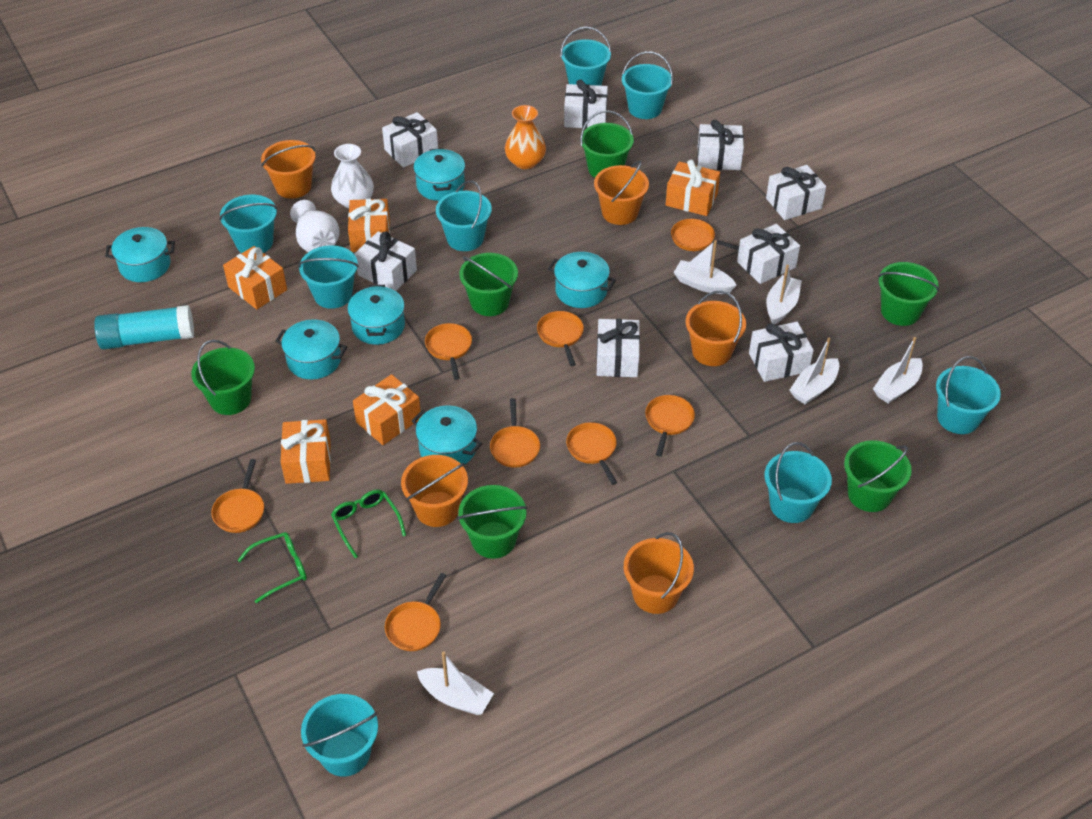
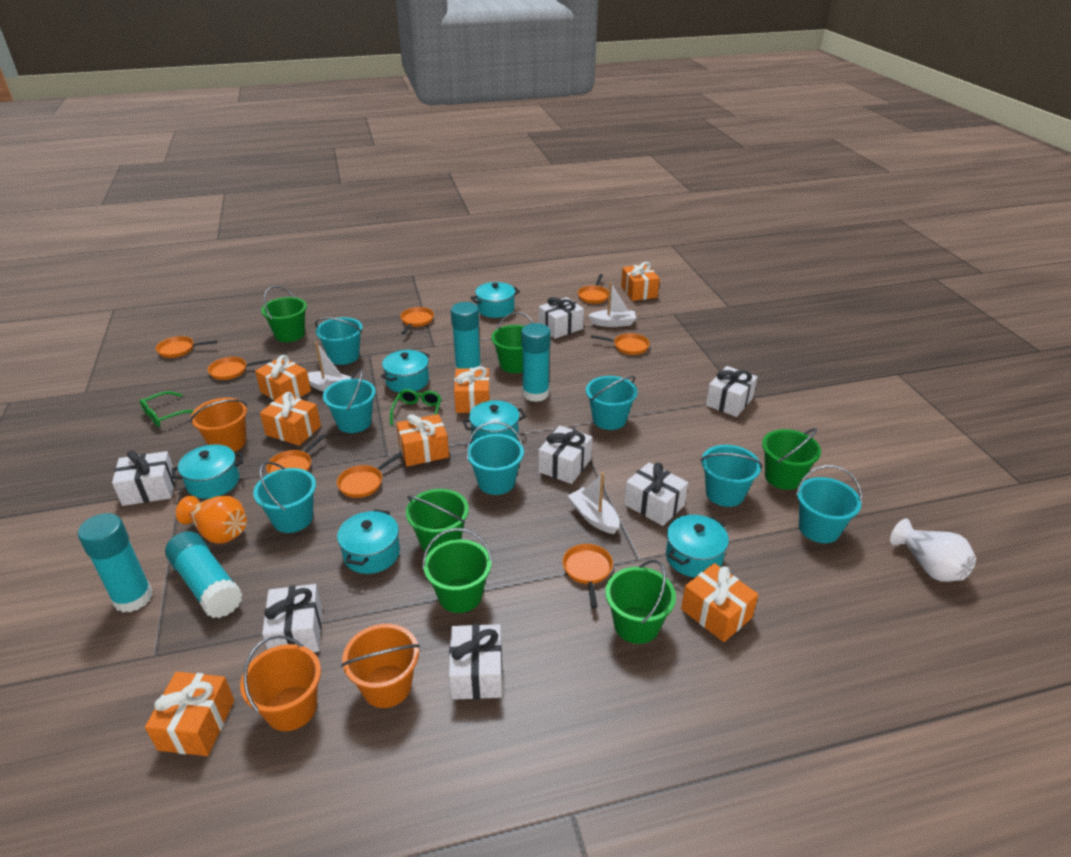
orange bucket: 5 -> 3
orange gift: 5 -> 7
turquoise bucket: 8 -> 7
turquoise glue stick: 1 -> 4
white boat: 5 -> 3
white gift: 8 -> 7
white vase: 2 -> 1

